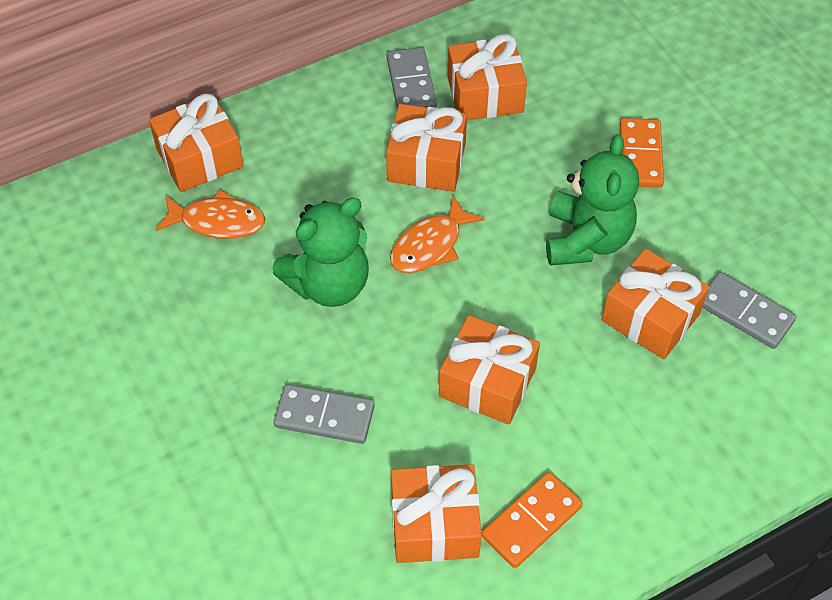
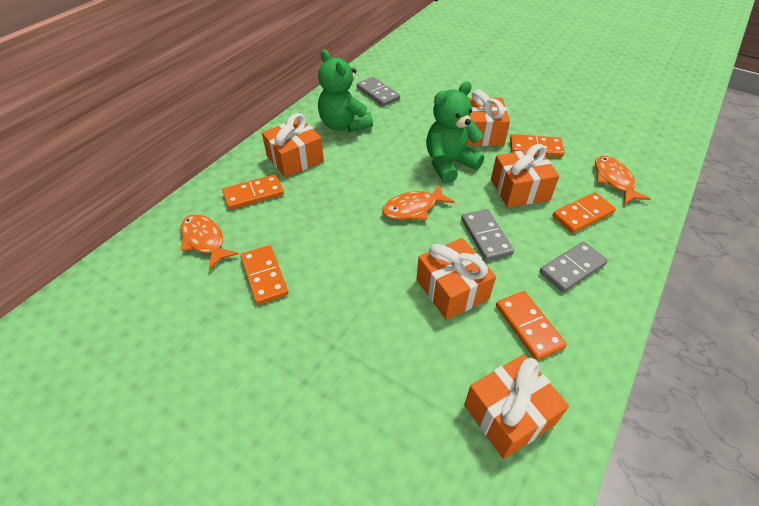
orange domino: 2 -> 5
orange fish: 2 -> 3
orange gift: 6 -> 5

